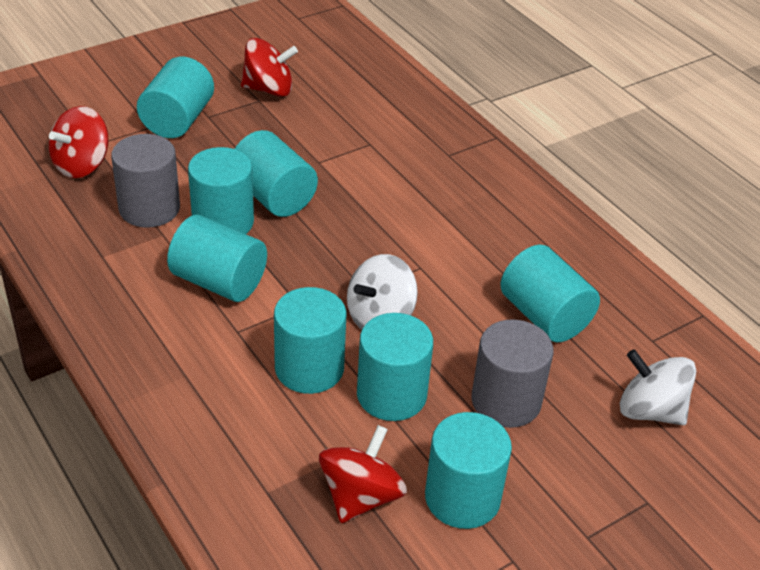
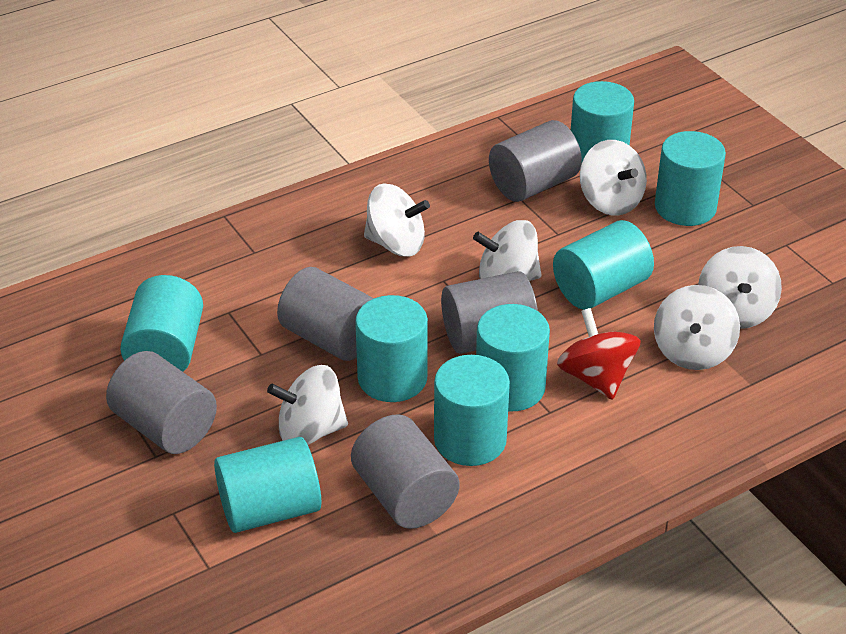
grey cylinder: 2 -> 5
red spinning top: 3 -> 1
white spinning top: 2 -> 6

